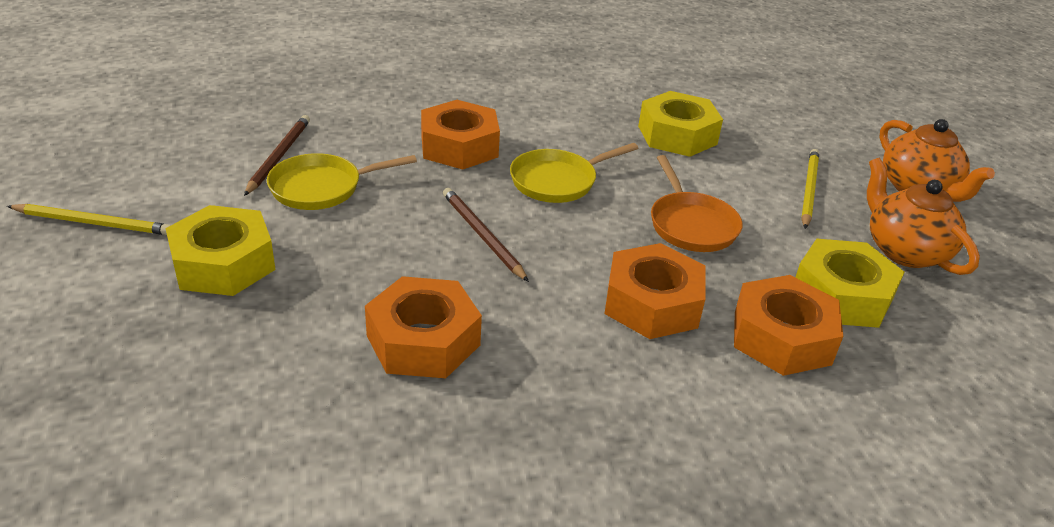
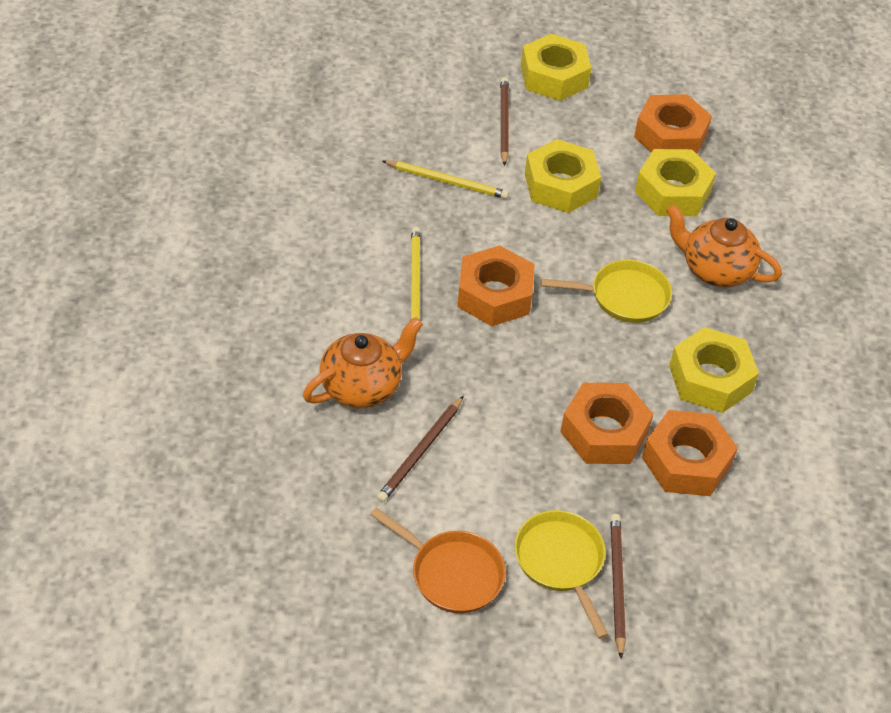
brown pencil: 2 -> 3
yellow nut: 3 -> 4

